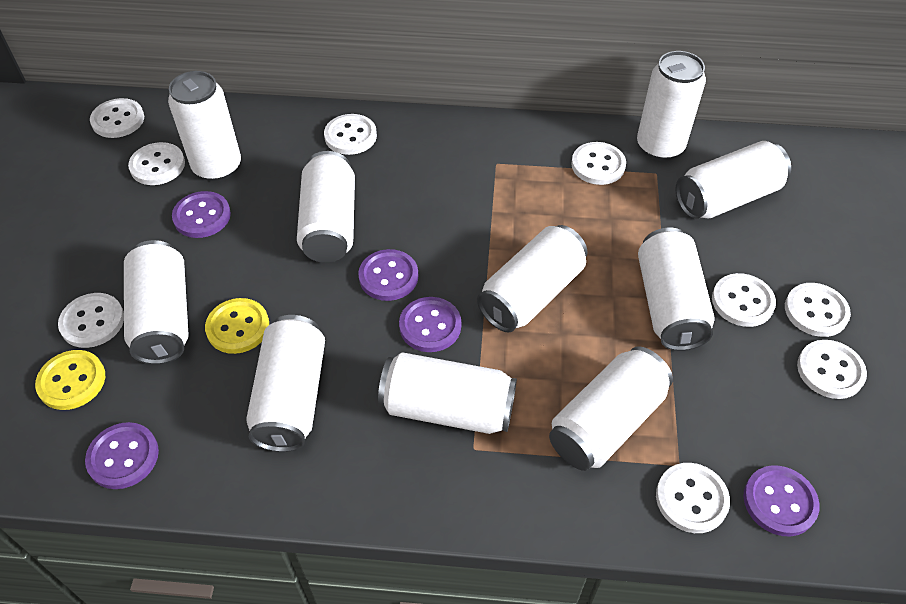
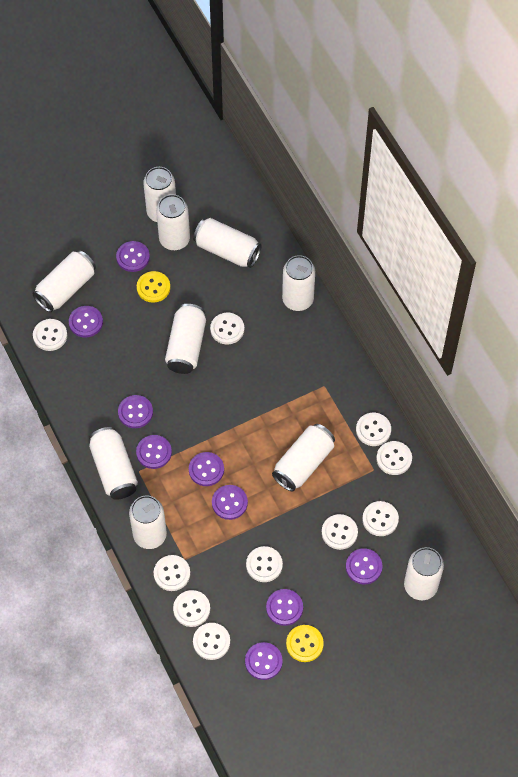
purple button: 5 -> 9
white button: 9 -> 10

